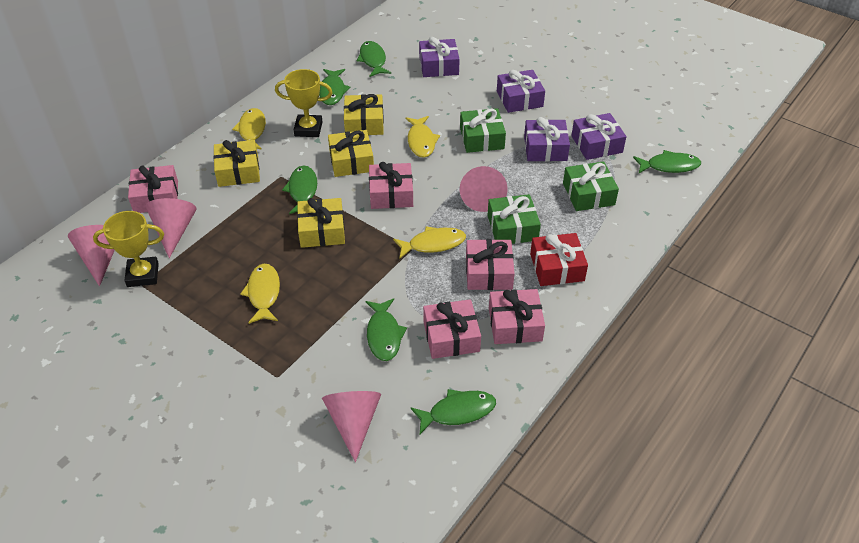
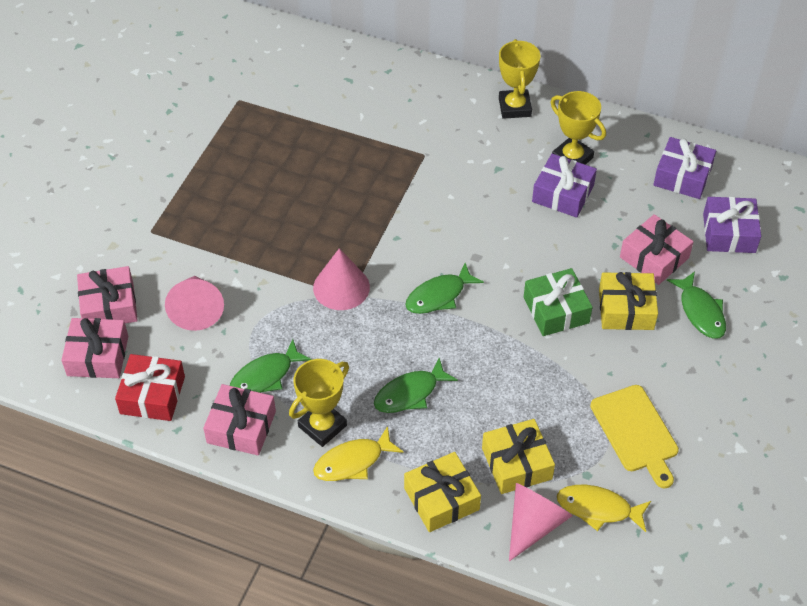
green fish: 6 -> 4
green gift: 3 -> 1
pink cone: 4 -> 3
pink gift: 5 -> 4
purple gift: 4 -> 3
yellow cutting board: 0 -> 1
yellow fish: 4 -> 2
yellow gift: 4 -> 3
yellow trophy: 2 -> 3

